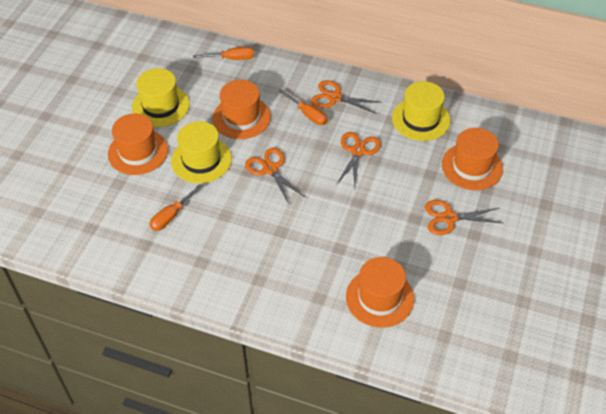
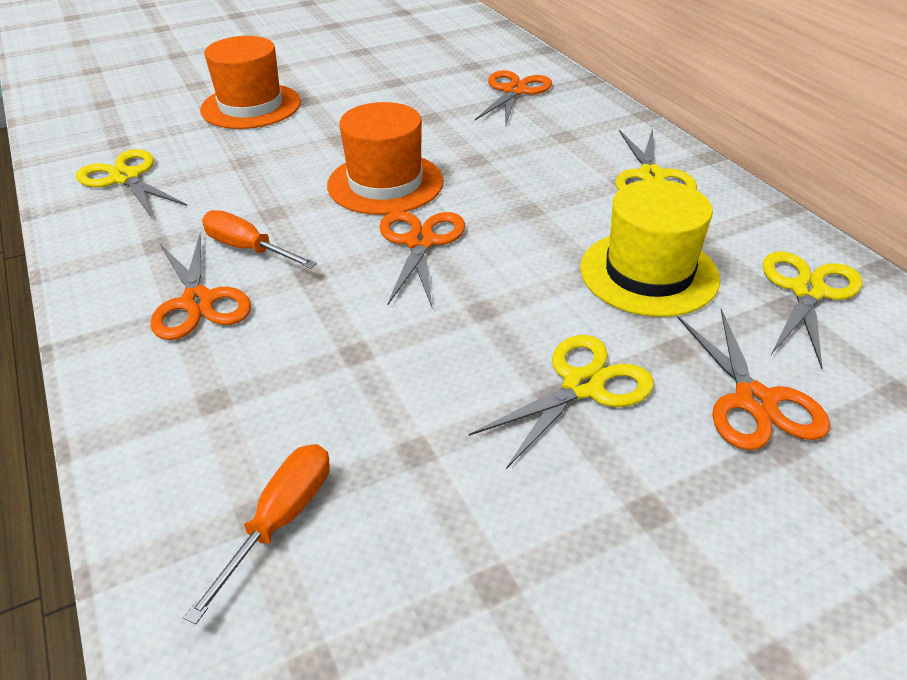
orange hat: 4 -> 2
orange screwdriver: 3 -> 2
yellow hat: 3 -> 1
yellow scissors: 0 -> 4

